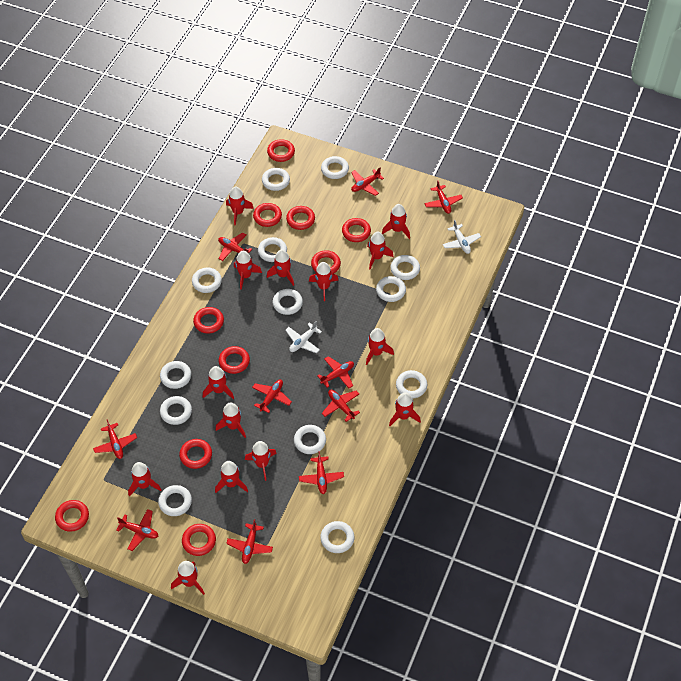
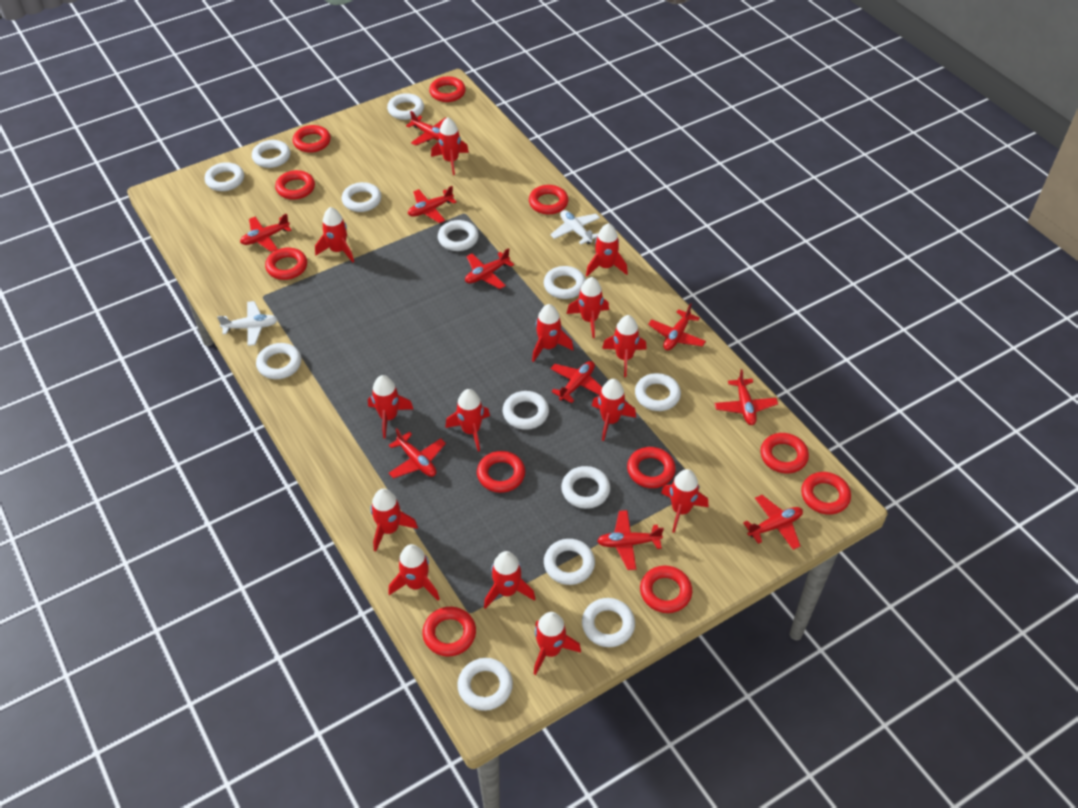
red ring: 10 -> 11

